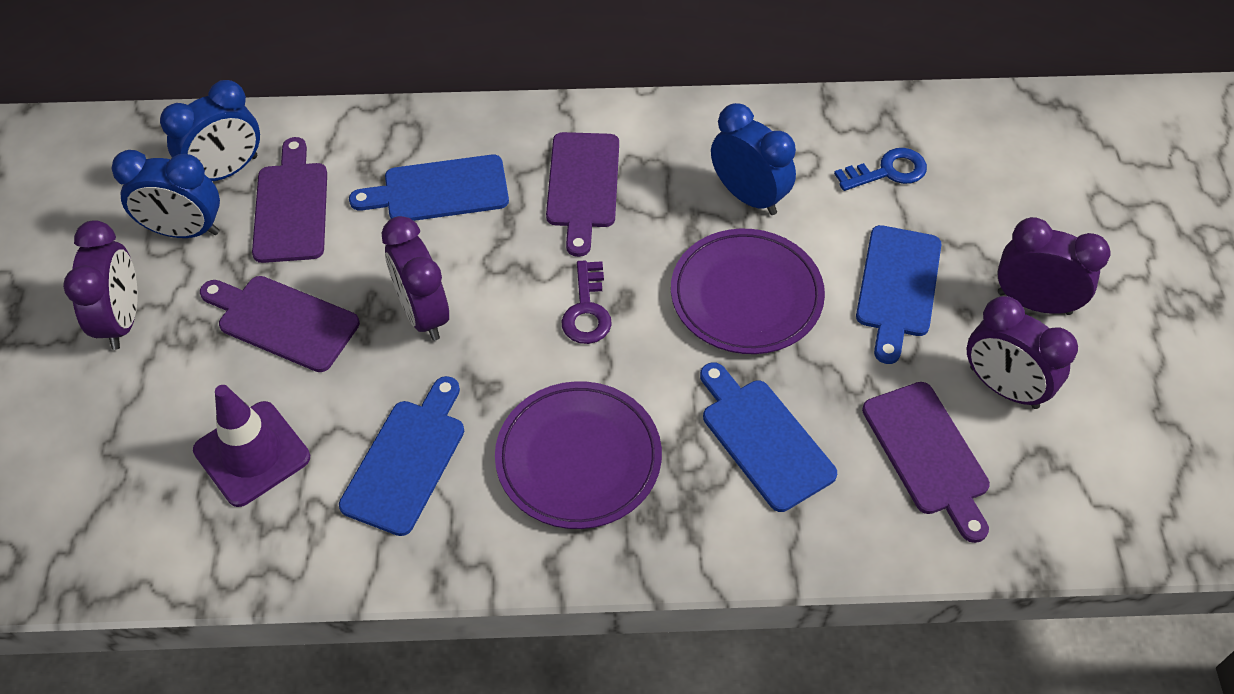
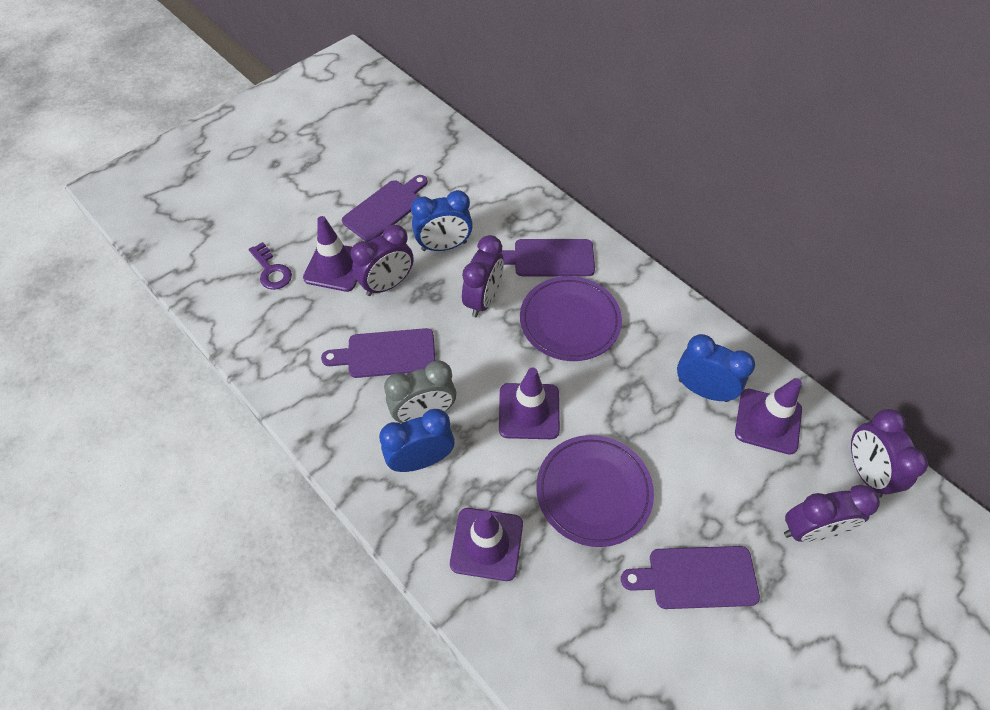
blue cutting board: 4 -> 0
blue key: 1 -> 0
grey clock: 0 -> 1
purple traffic cone: 1 -> 4

